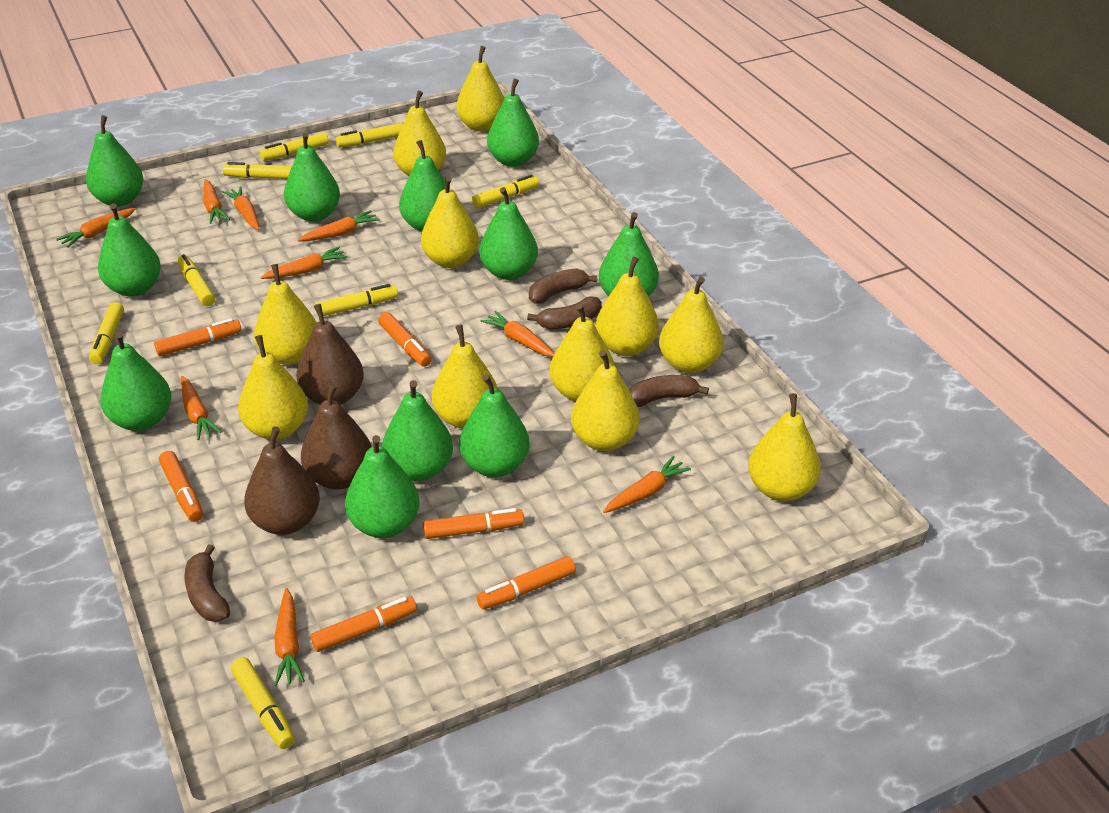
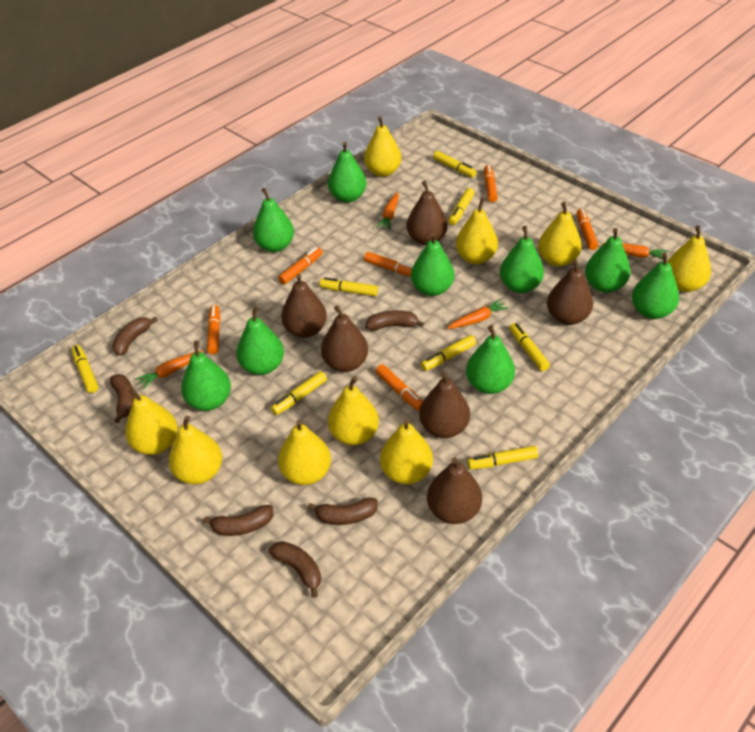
brown banana: 4 -> 6
brown pear: 3 -> 6
green pear: 11 -> 9
orange carrot: 9 -> 4
yellow pear: 11 -> 9

